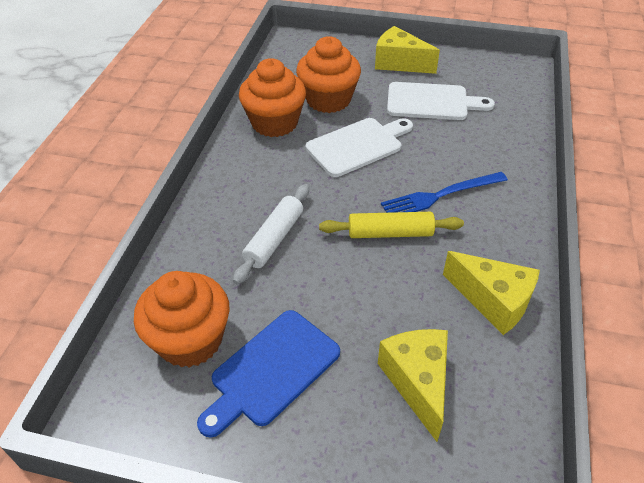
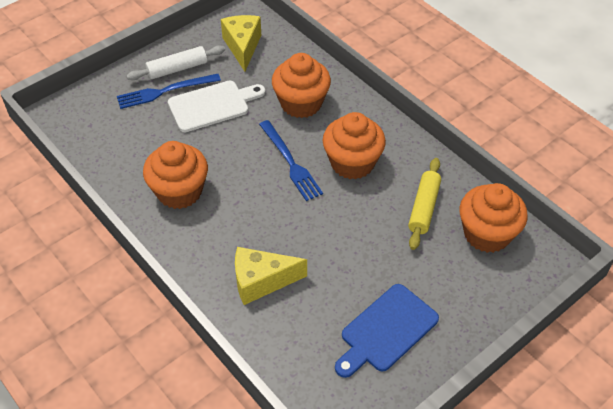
blue fork: 1 -> 2
orange cupcake: 3 -> 4
white cutting board: 2 -> 1
yellow cheese: 3 -> 2

